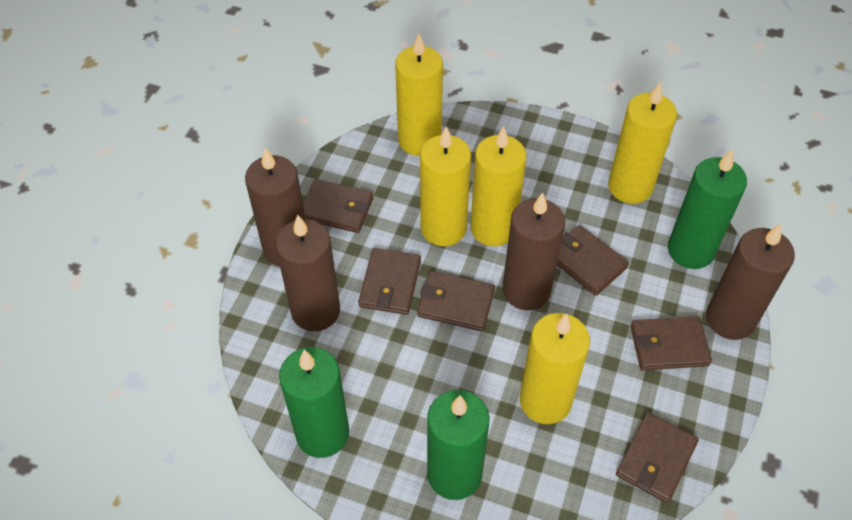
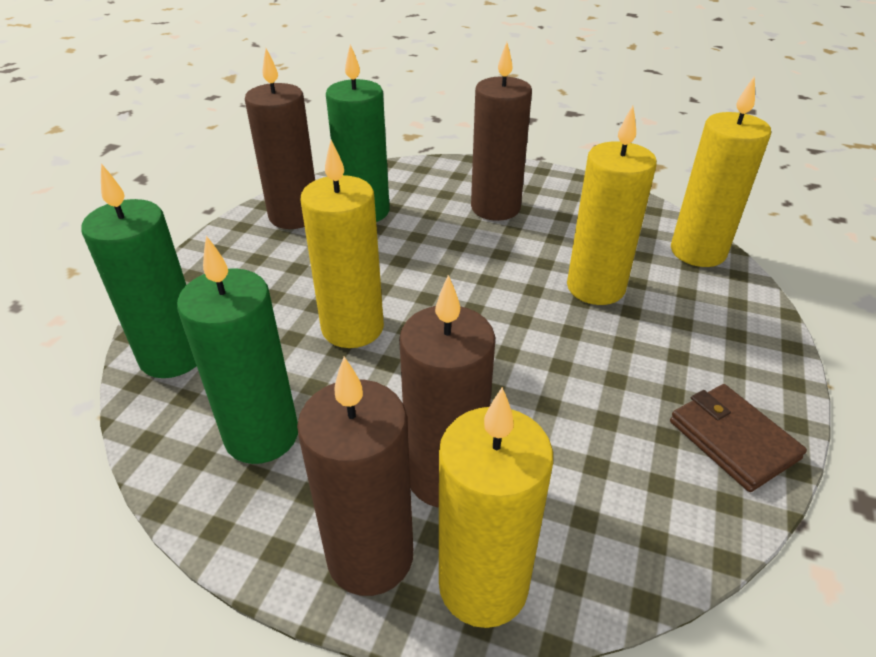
brown wallet: 6 -> 1
yellow candle: 5 -> 4

